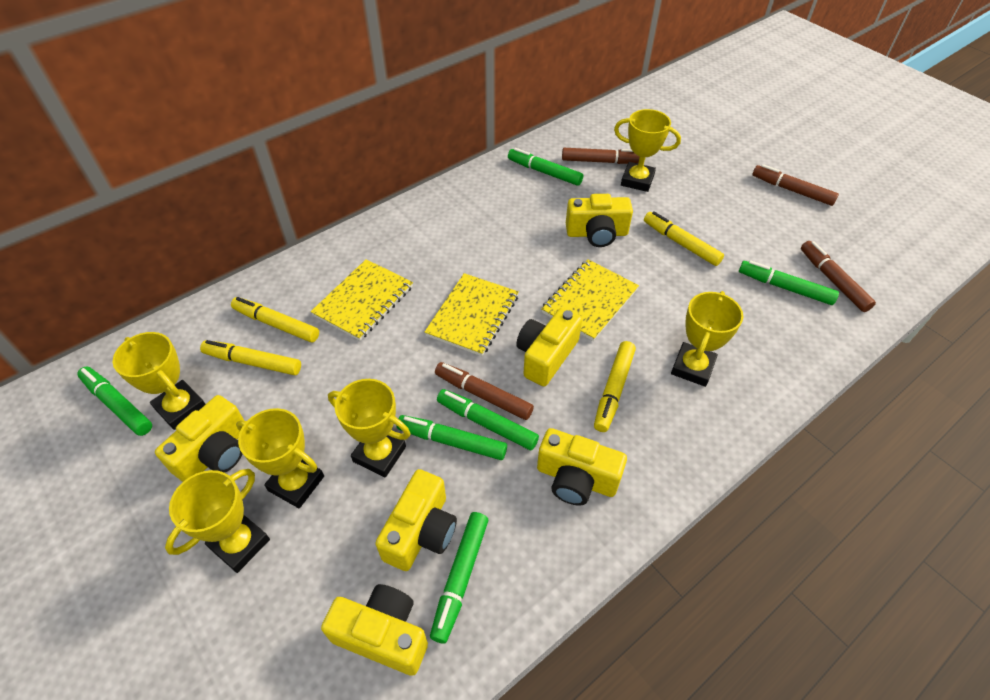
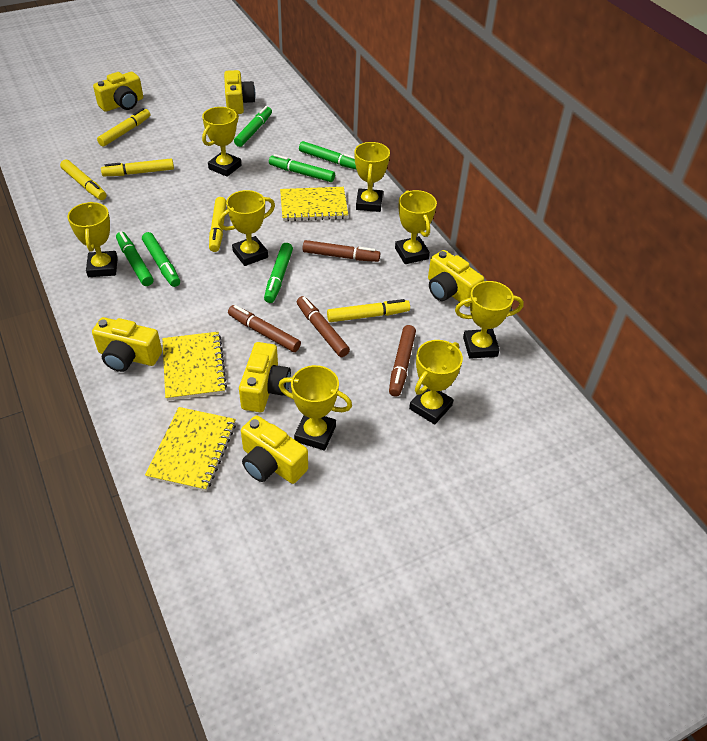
yellow marker: 4 -> 5
yellow trophy: 6 -> 8

